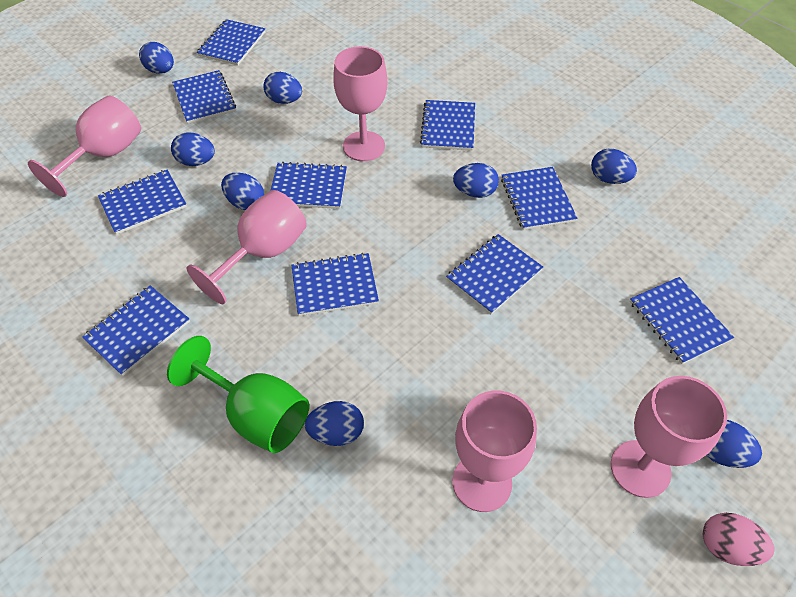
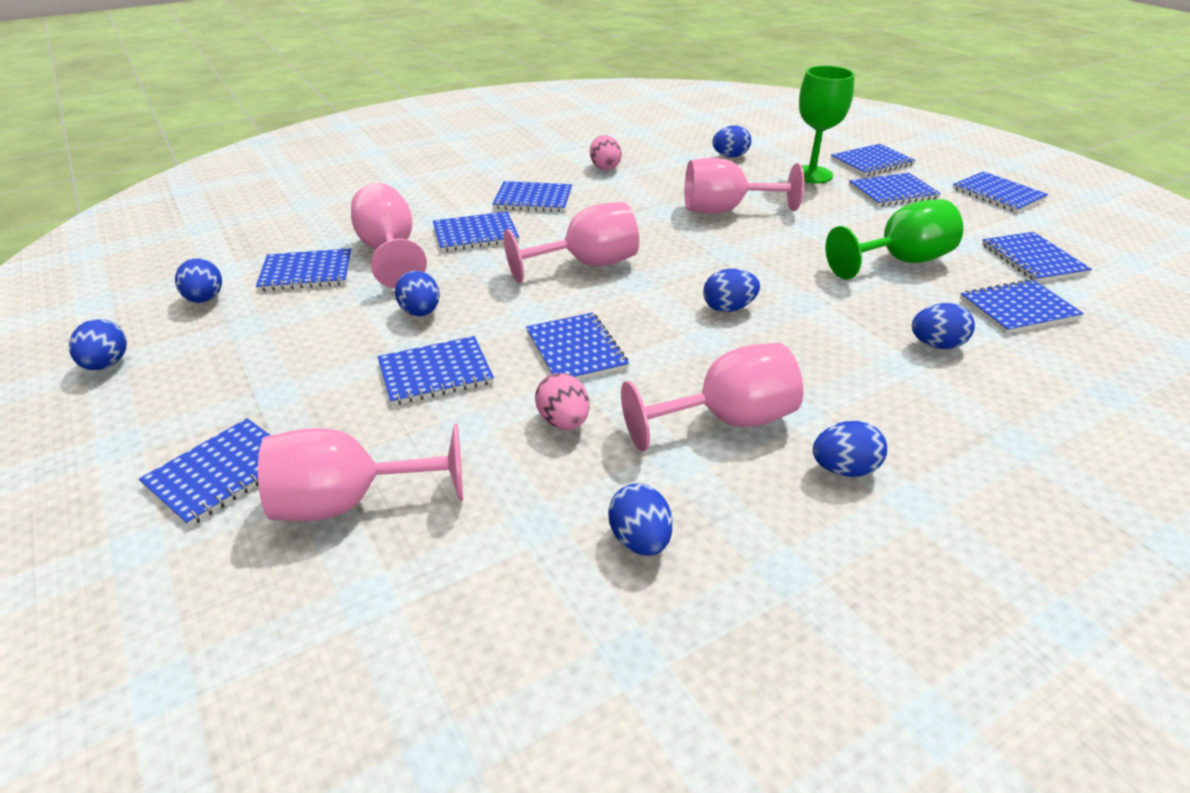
blue notebook: 10 -> 11
green goblet: 1 -> 2
pink egg: 1 -> 2

